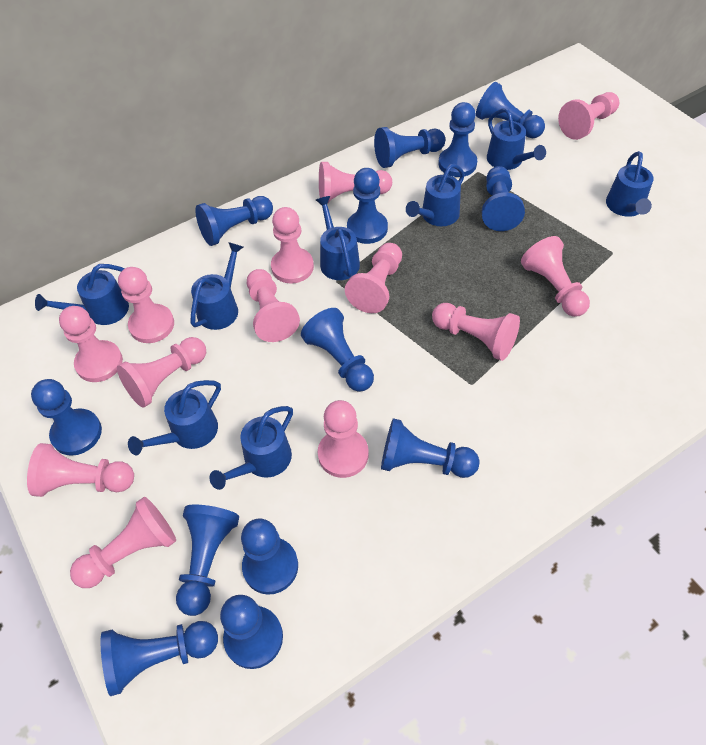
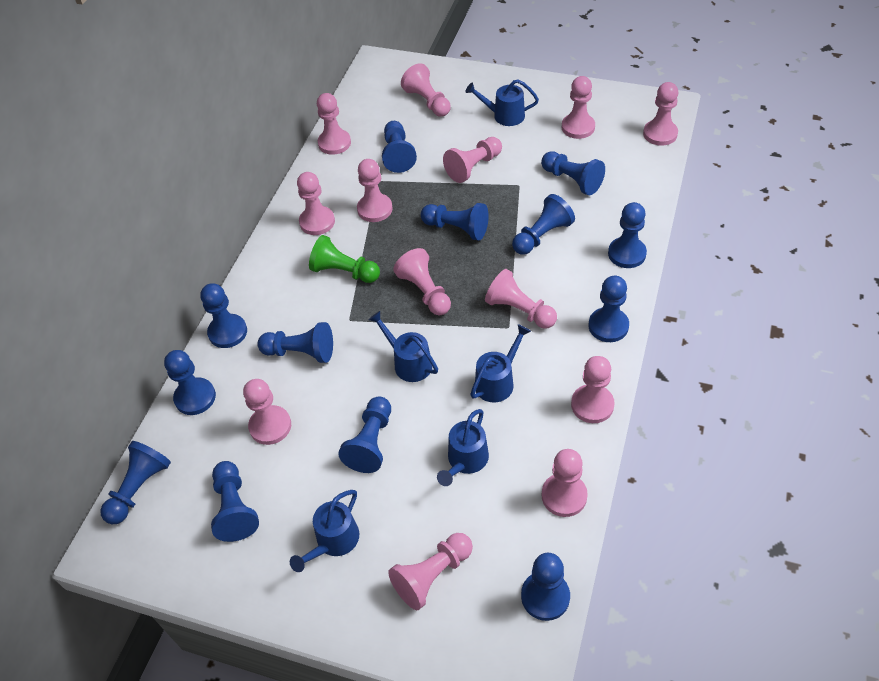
blue watering can: 8 -> 5
green pawn: 0 -> 1

